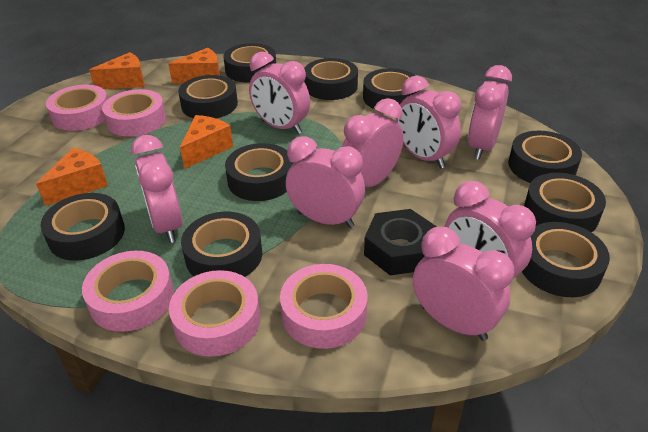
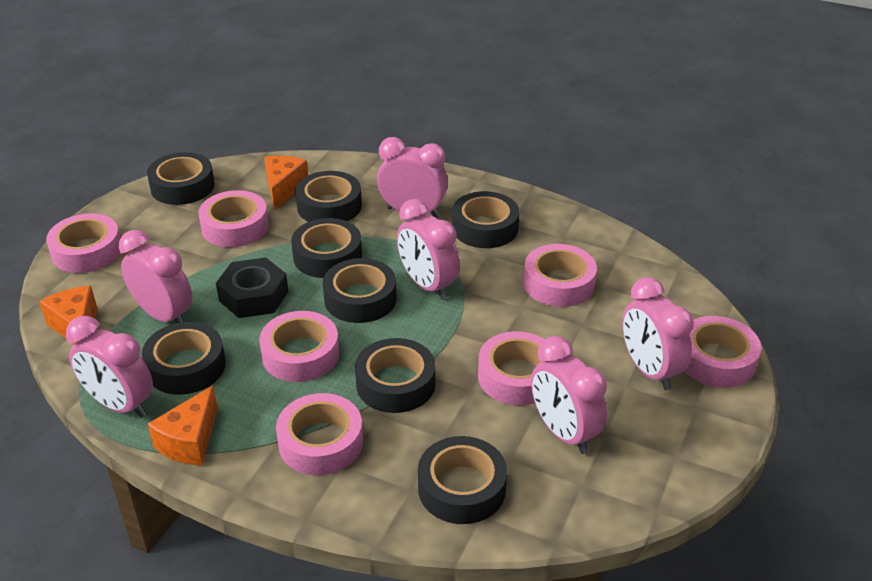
black tape: 10 -> 8
orange cheese: 4 -> 3
pink clock: 8 -> 6
pink tape: 5 -> 7

